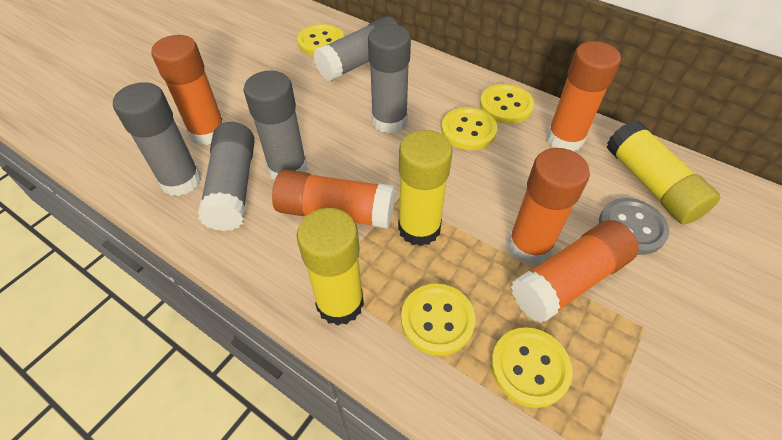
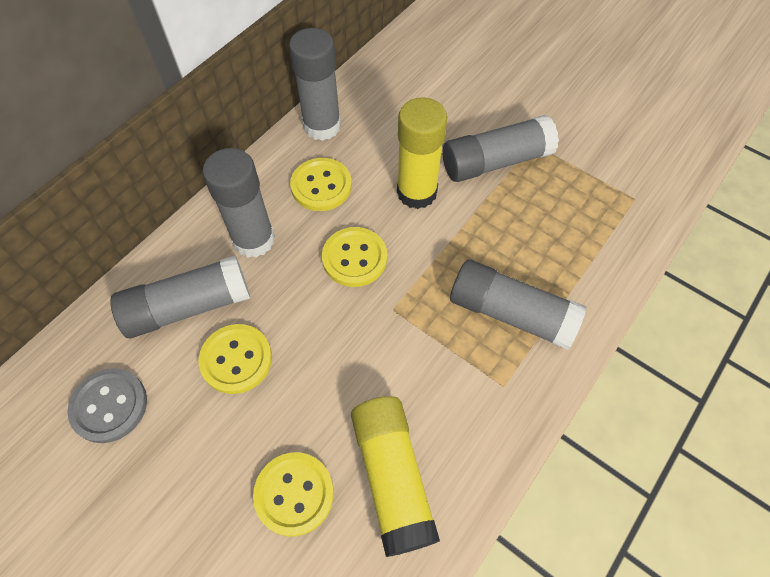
orange glue stick: 5 -> 0
yellow button: 5 -> 4
yellow glue stick: 3 -> 2

